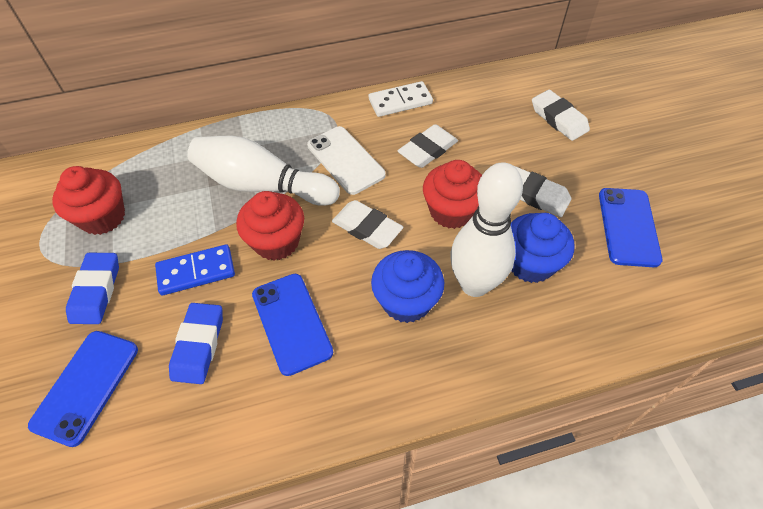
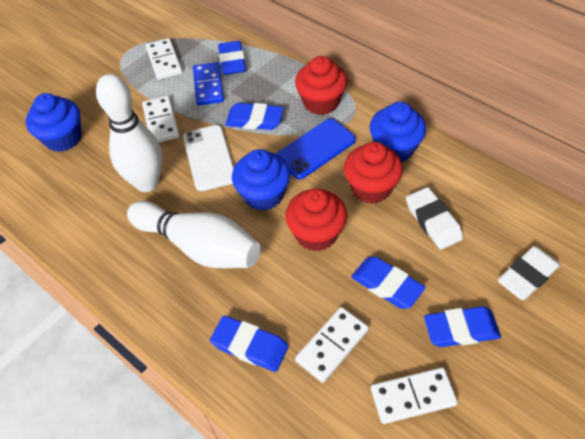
blue cupcake: 2 -> 3
blue eraser: 2 -> 5
blue phone: 3 -> 1
white domino: 1 -> 4
white eraser: 4 -> 2

